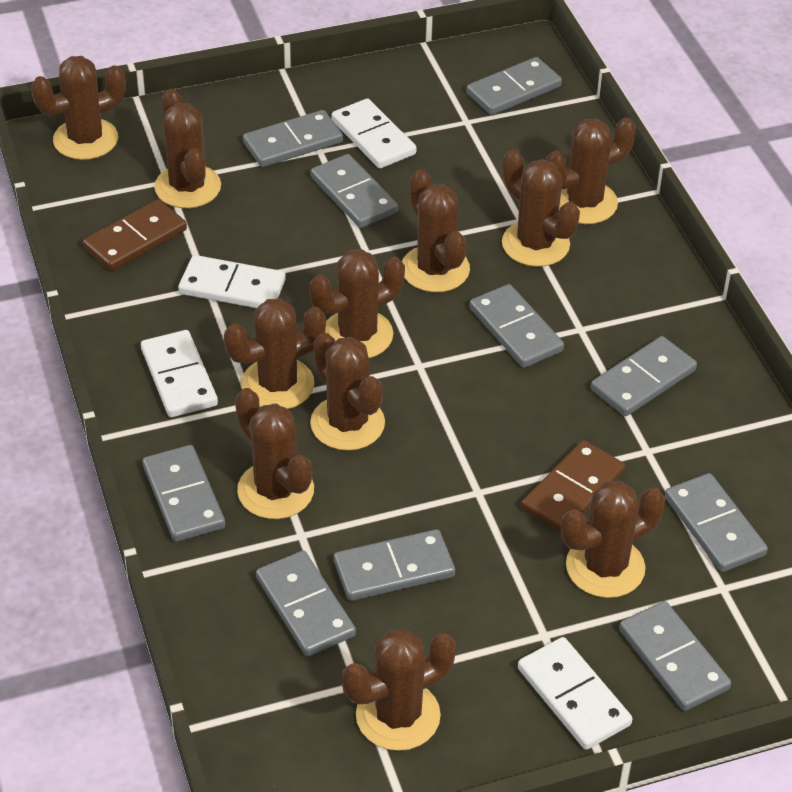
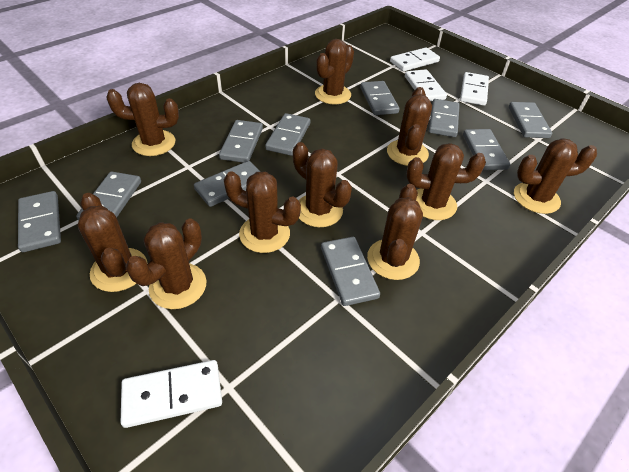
brown cactus: 11 -> 10
brown domino: 2 -> 0

